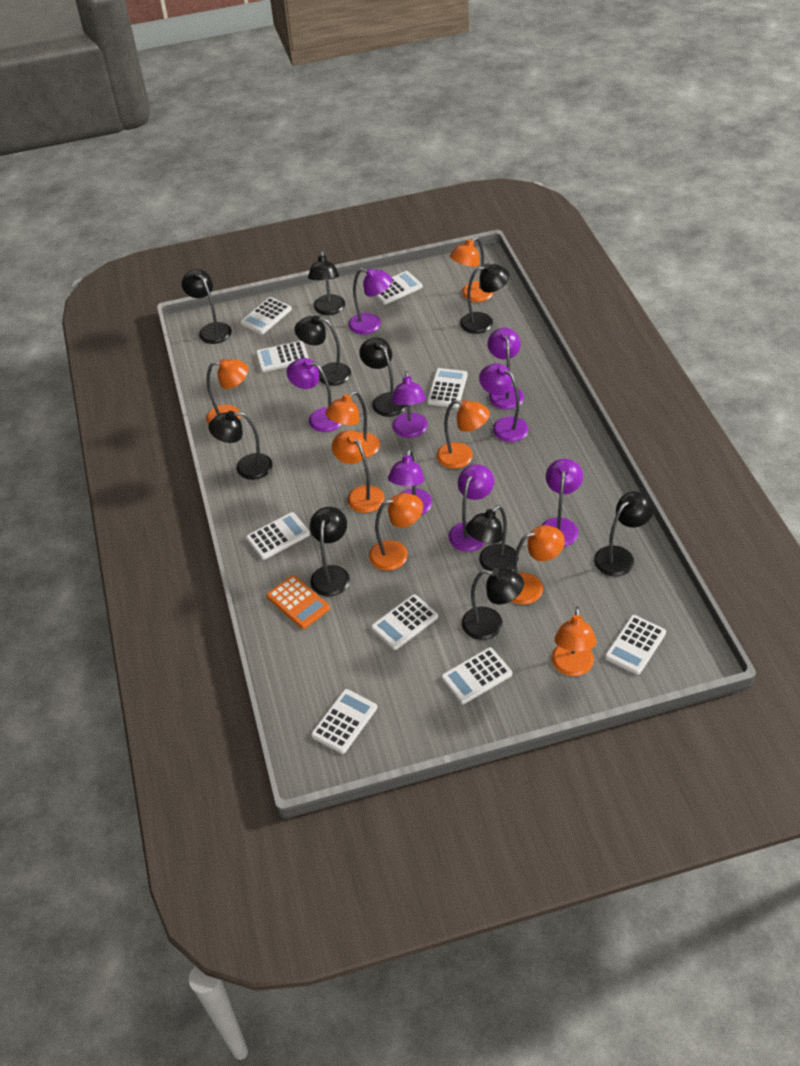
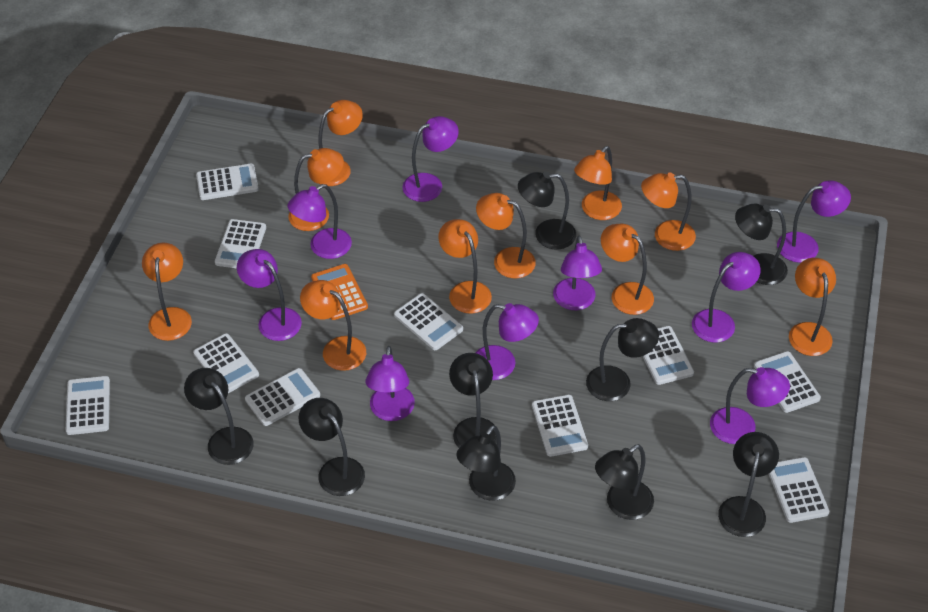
black lamp: 10 -> 9
orange lamp: 8 -> 10
purple lamp: 8 -> 9
white calculator: 9 -> 10

